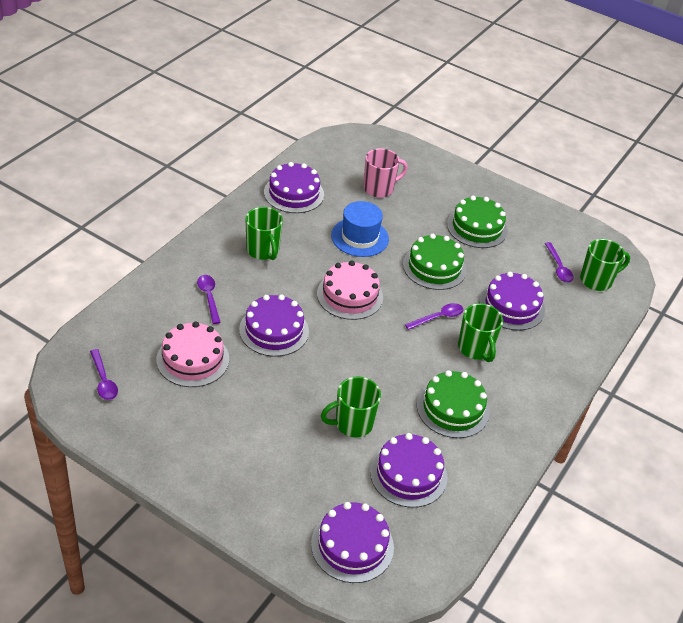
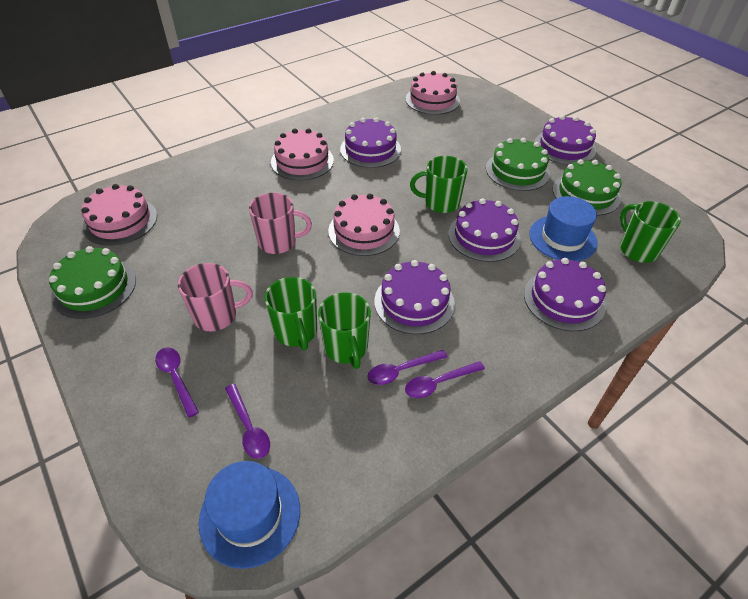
blue hat: 1 -> 2
pink cake: 2 -> 4
pink mug: 1 -> 2

